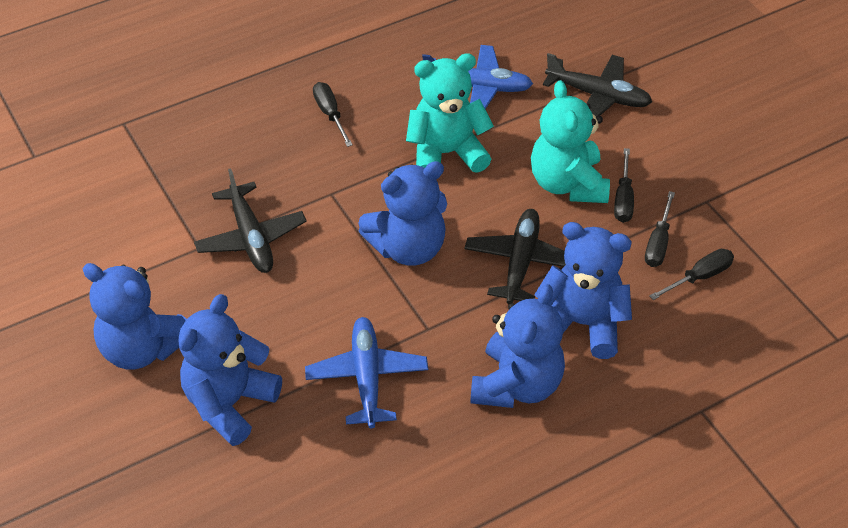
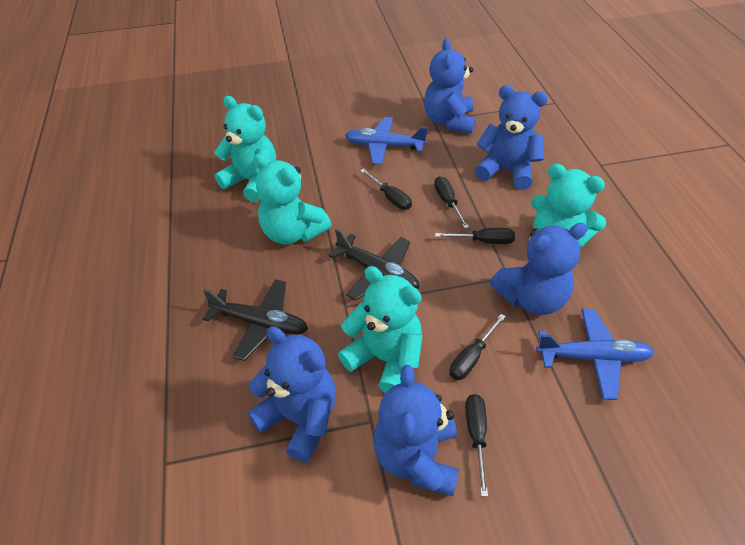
black plane: 3 -> 2
black screwdriver: 4 -> 5
turquoise teddy bear: 2 -> 4

